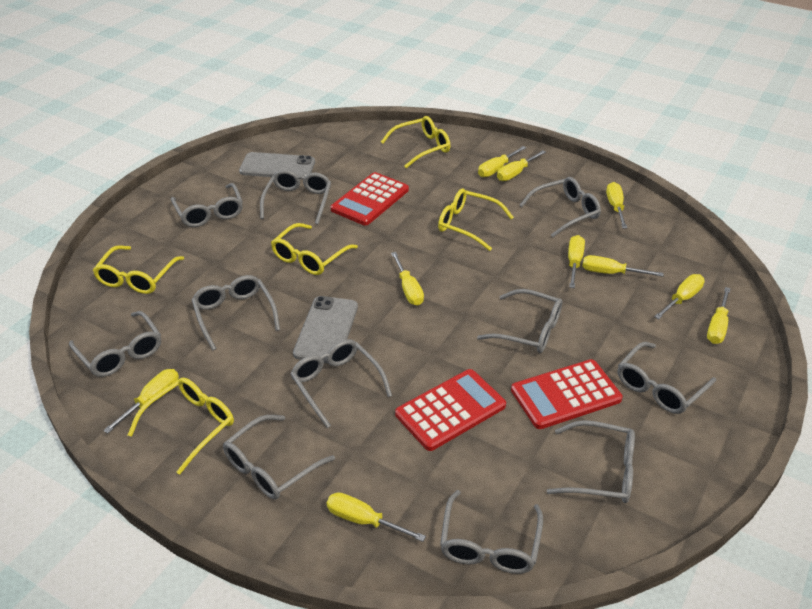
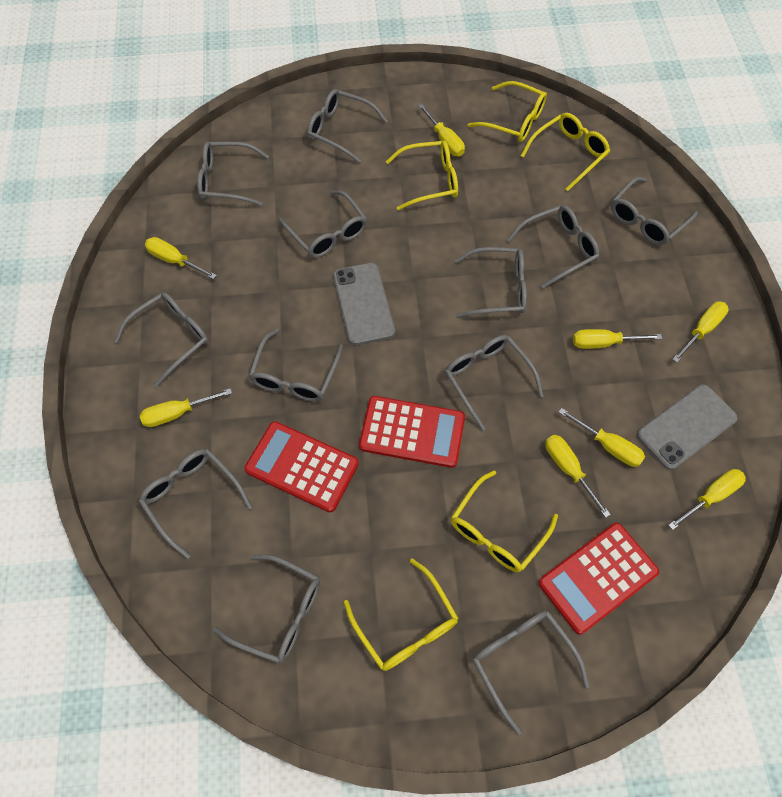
grey glasses: 11 -> 12
yellow screwdriver: 10 -> 8

